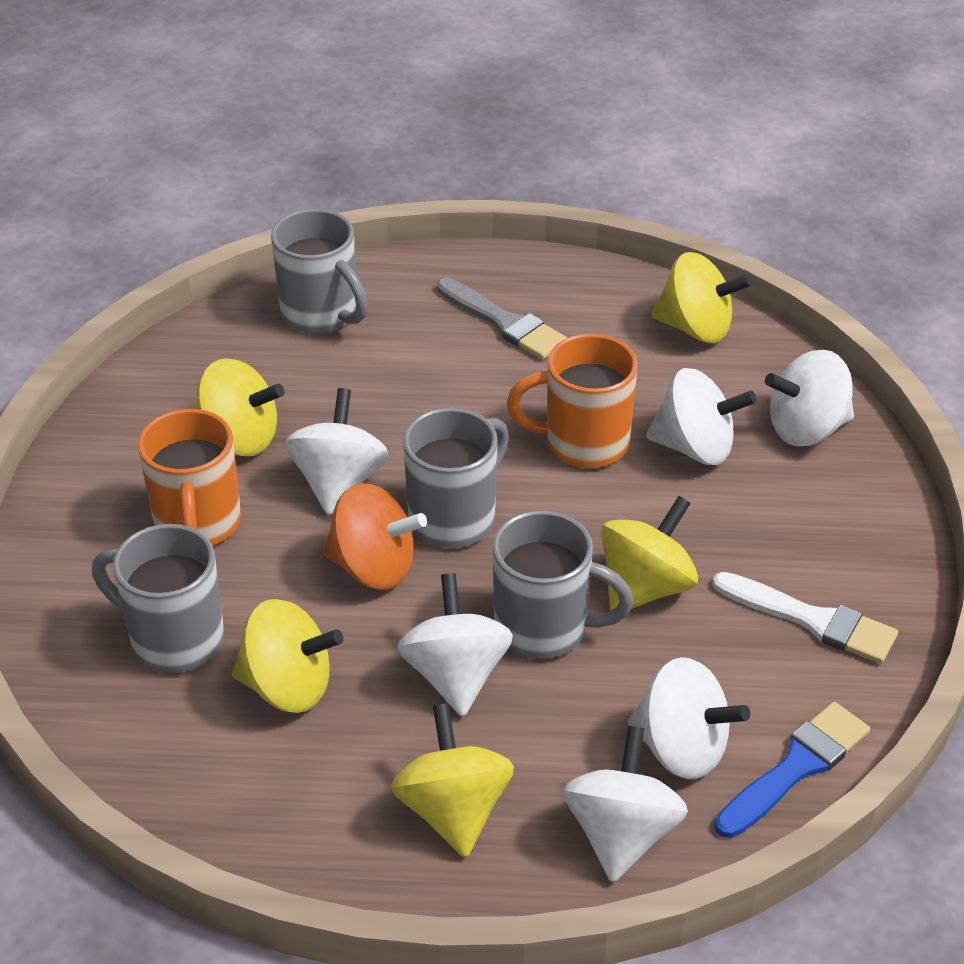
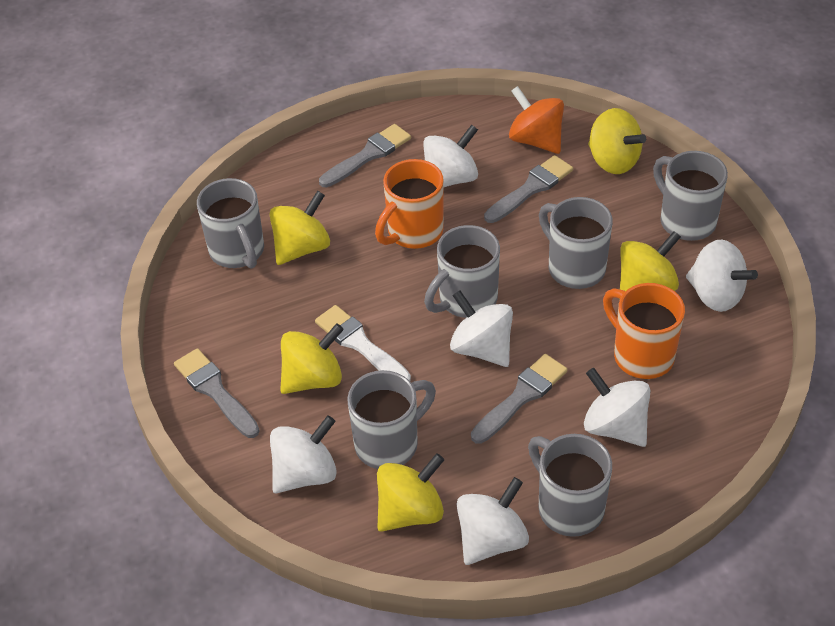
blue brush: 1 -> 0
grey brush: 1 -> 4
grey mug: 4 -> 6

